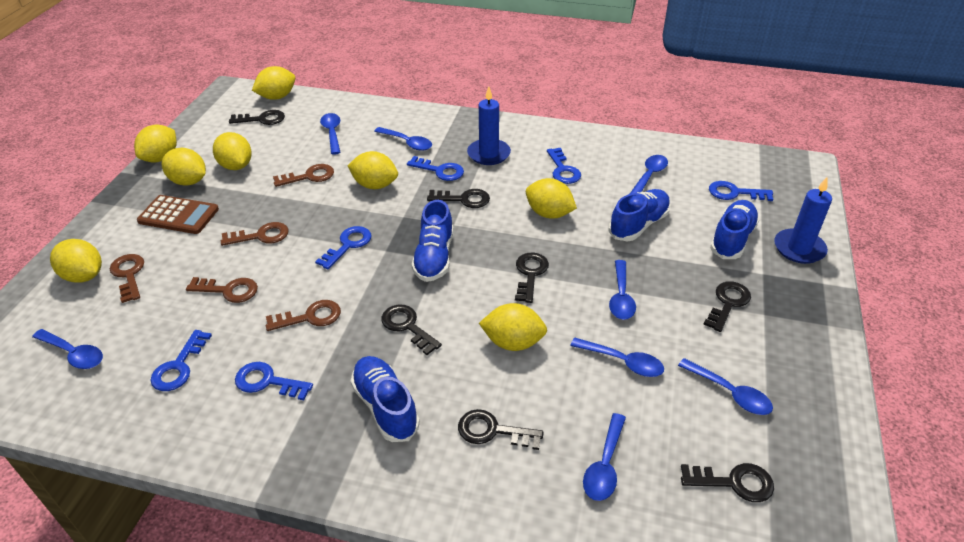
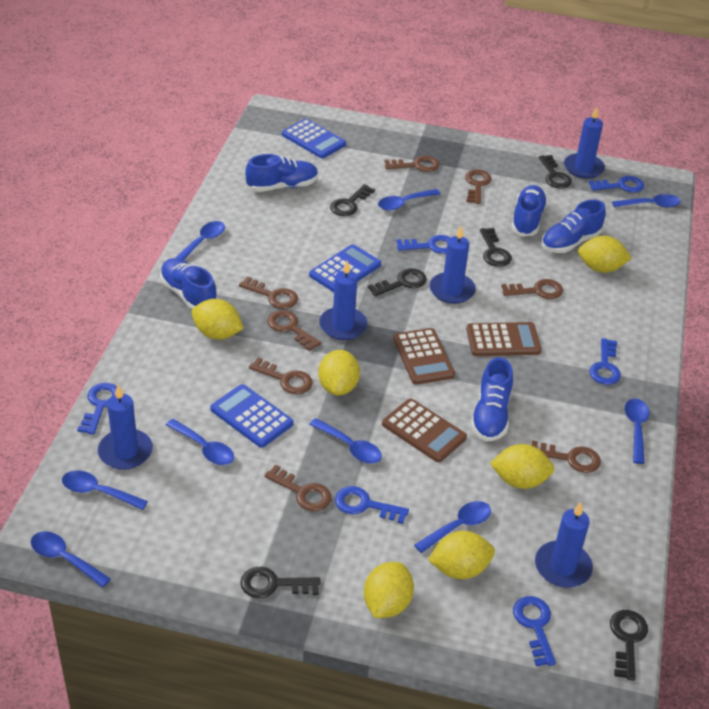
black key: 7 -> 6
blue calculator: 0 -> 3
blue candle: 2 -> 5
blue shoe: 4 -> 5
blue spoon: 8 -> 9
brown calculator: 1 -> 3
brown key: 5 -> 8
yellow lemon: 8 -> 6

